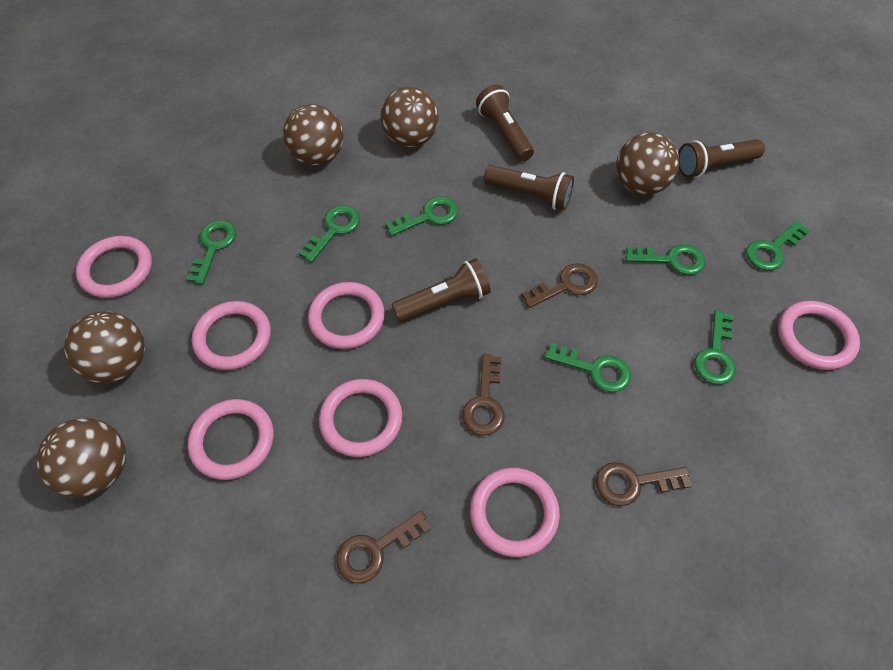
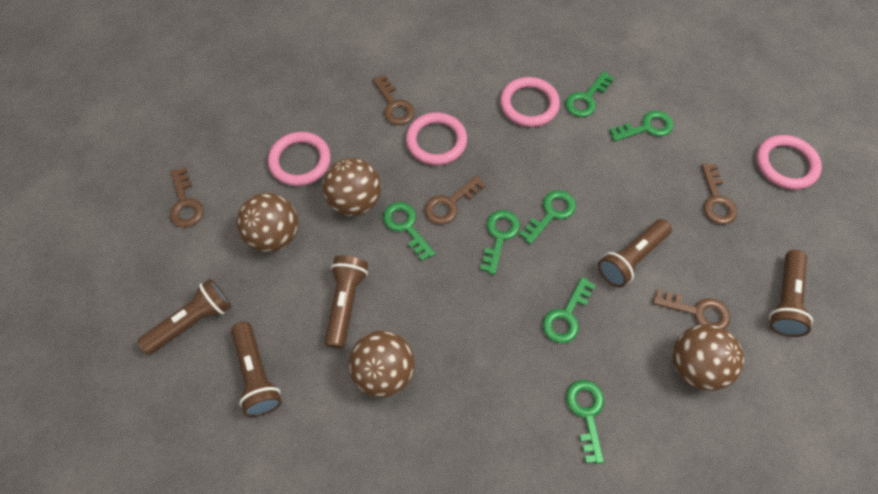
brown ball: 5 -> 4
brown flashlight: 4 -> 5
brown key: 4 -> 5
pink ring: 7 -> 4

